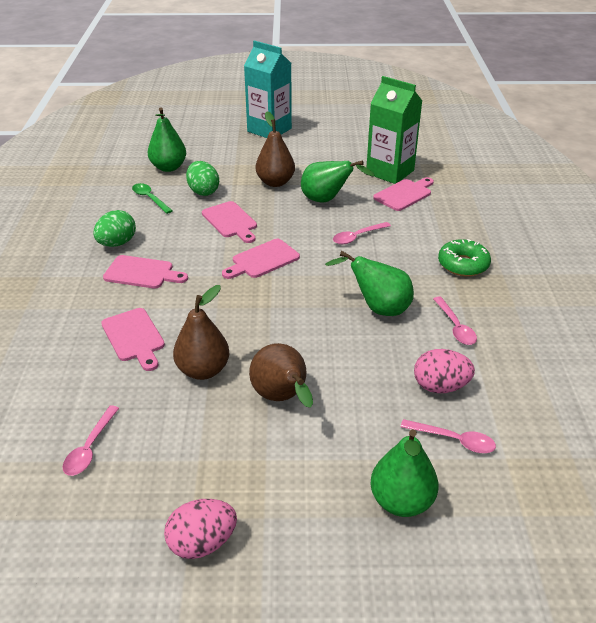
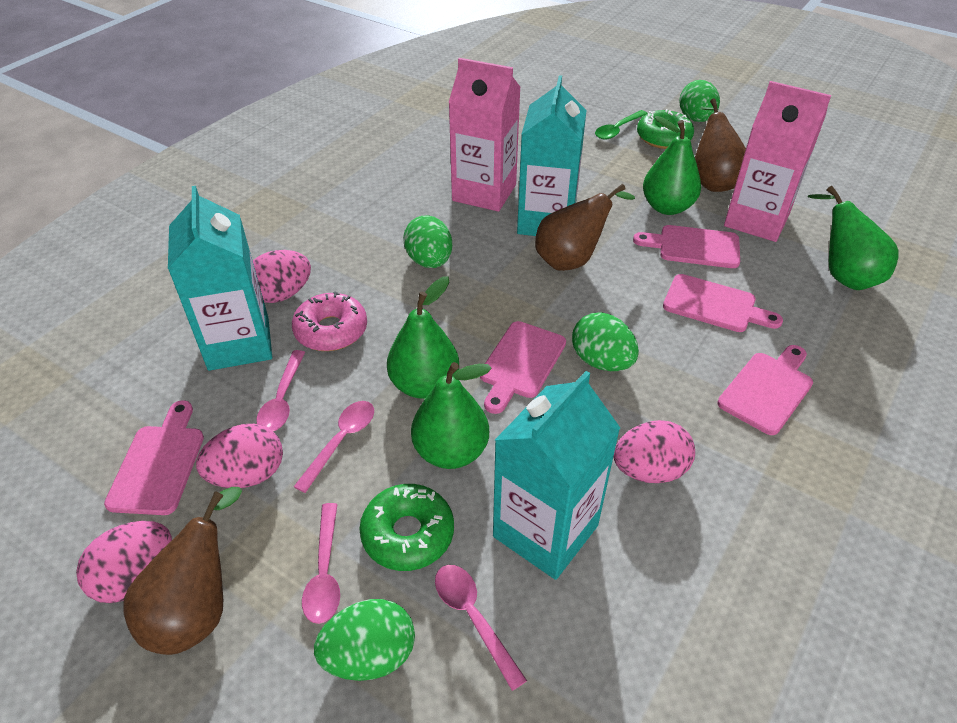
green carton: 1 -> 0
green donut: 1 -> 2
green egg: 2 -> 4
pink carton: 0 -> 2
pink donut: 0 -> 1
pink egg: 2 -> 4
turquoise carton: 1 -> 3

